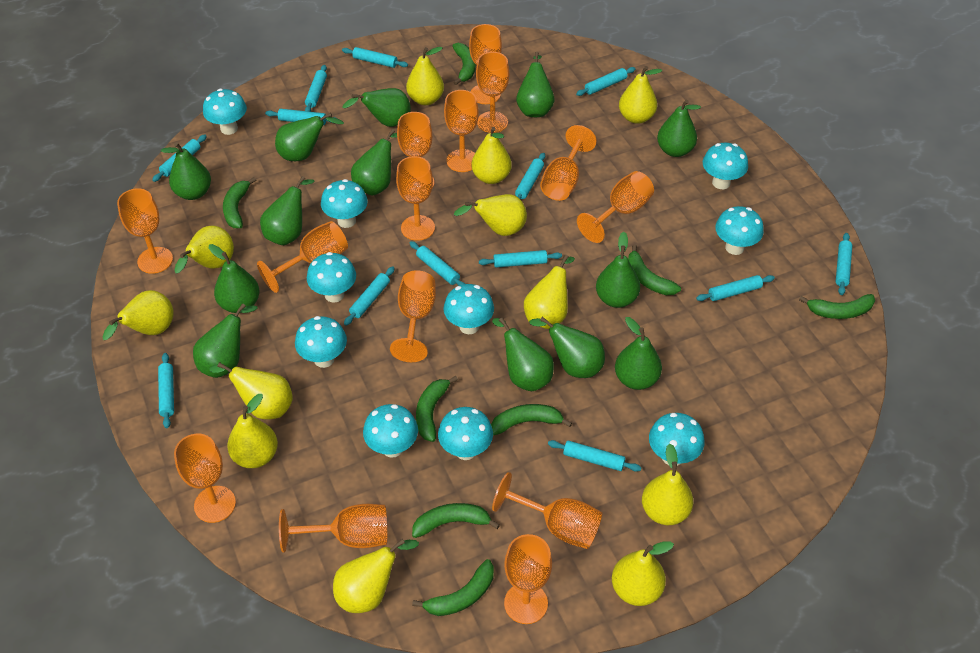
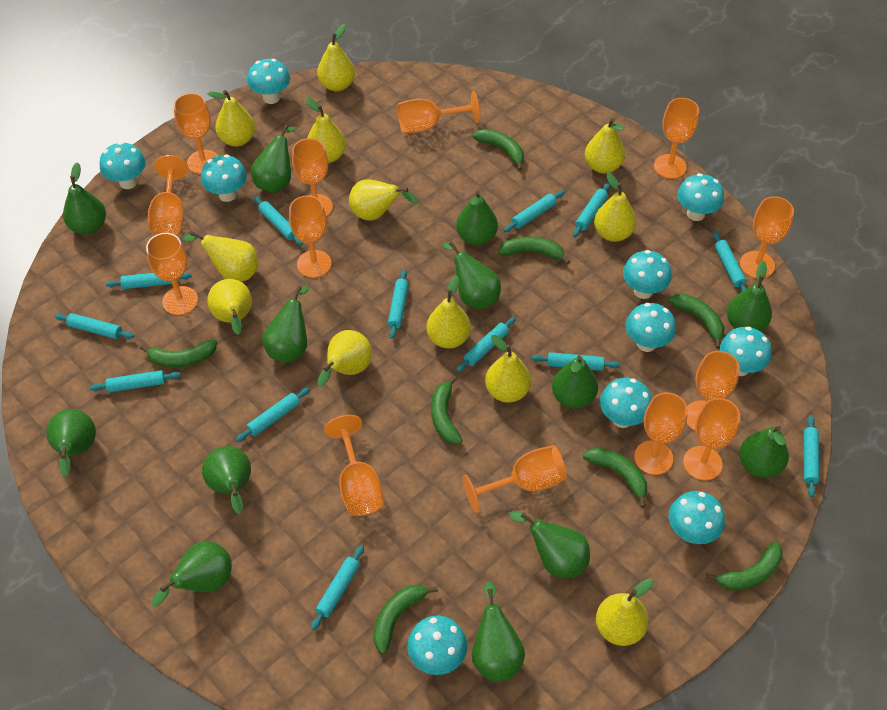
orange goblet: 14 -> 13

